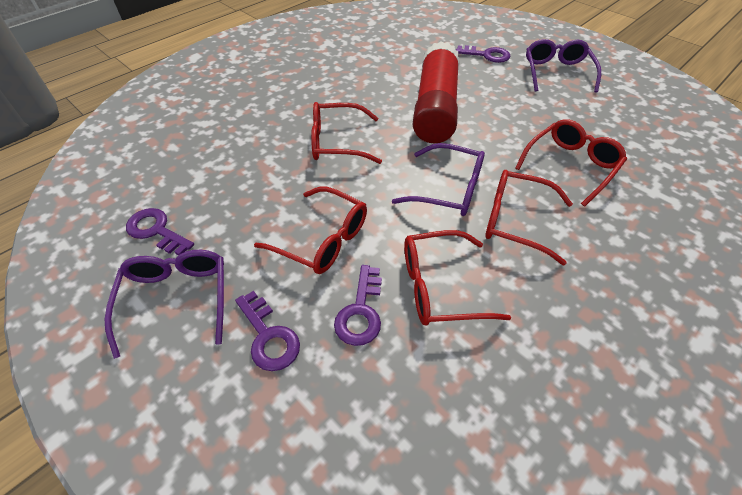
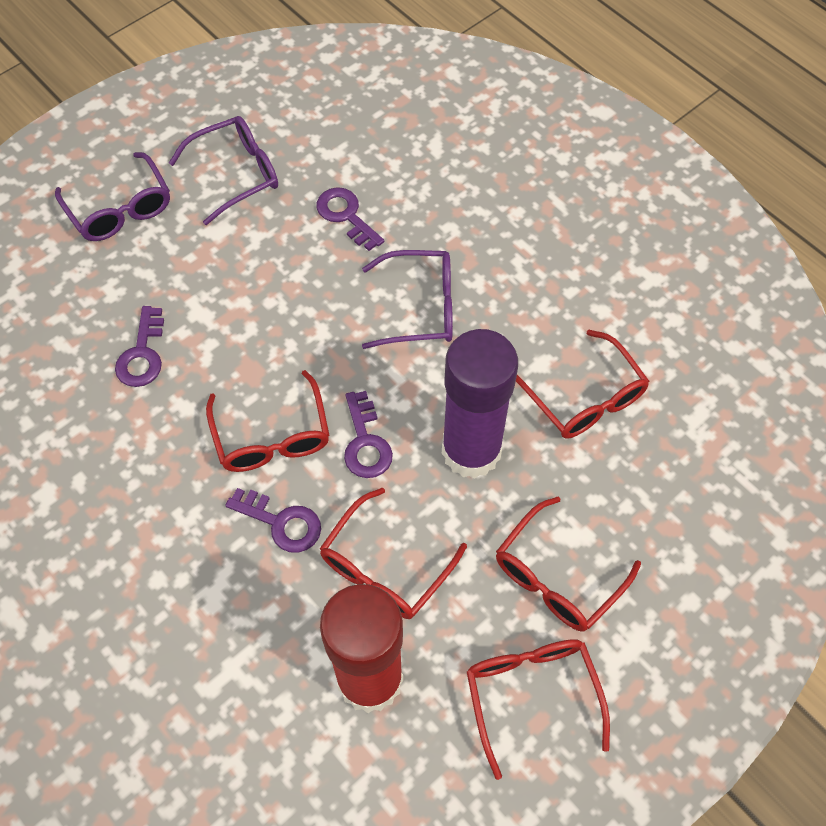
purple glue stick: 0 -> 1

